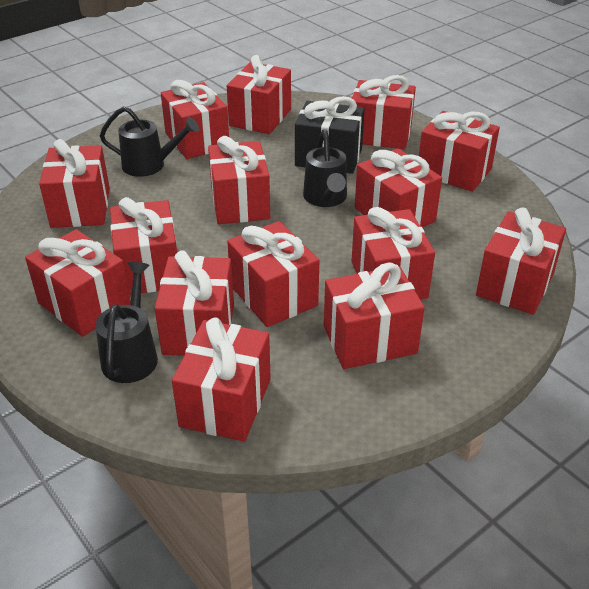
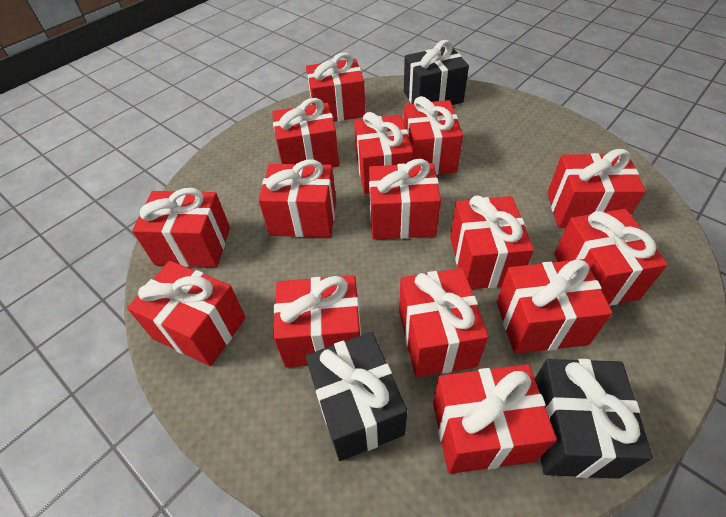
black gift: 1 -> 3
black watering can: 3 -> 0

